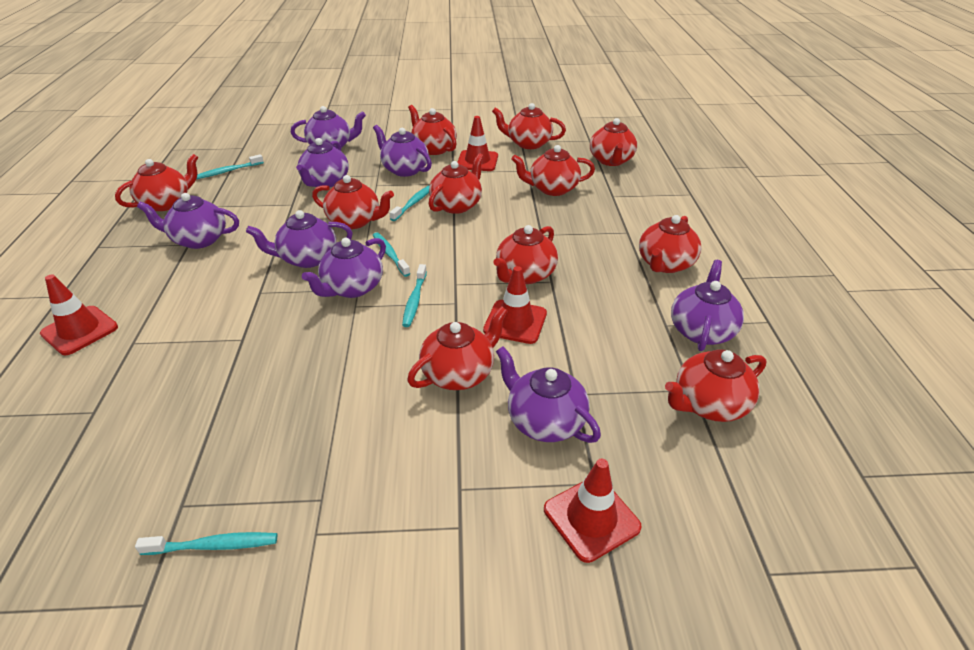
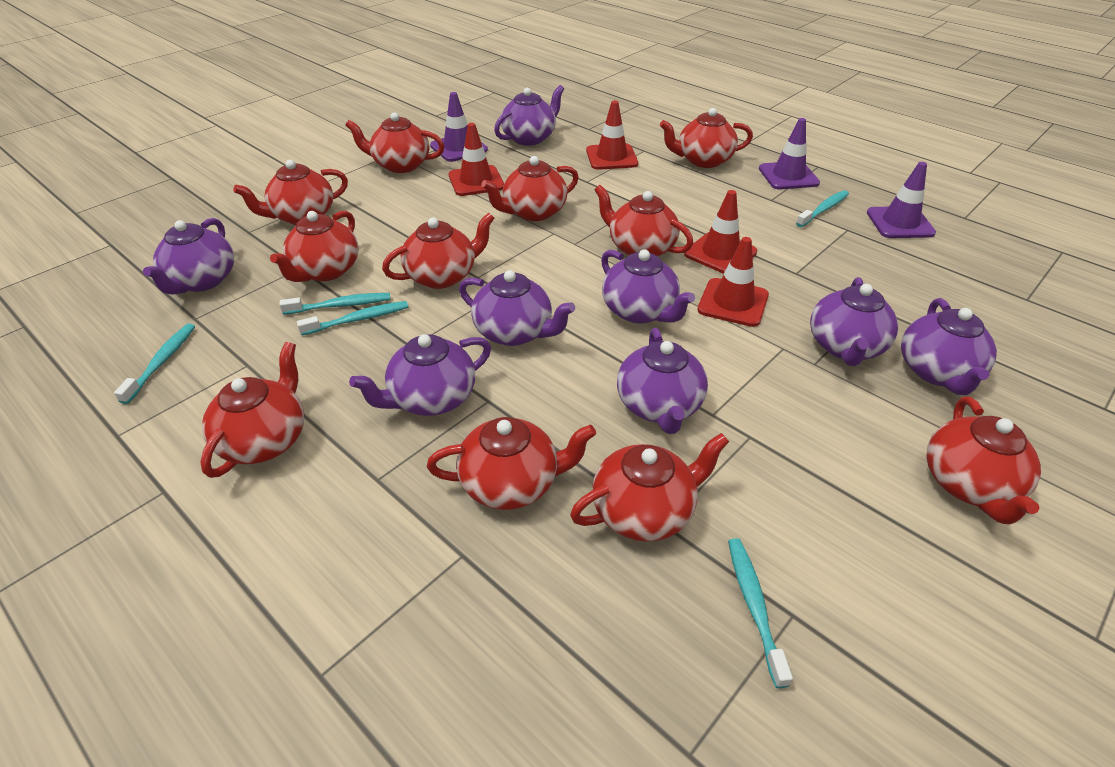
purple traffic cone: 0 -> 3

